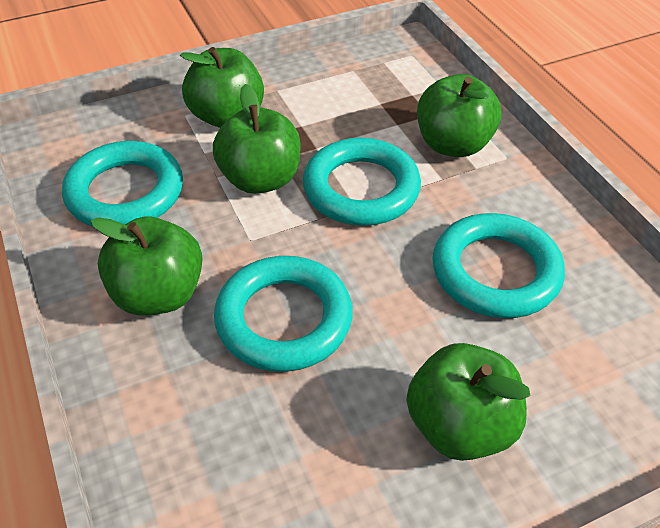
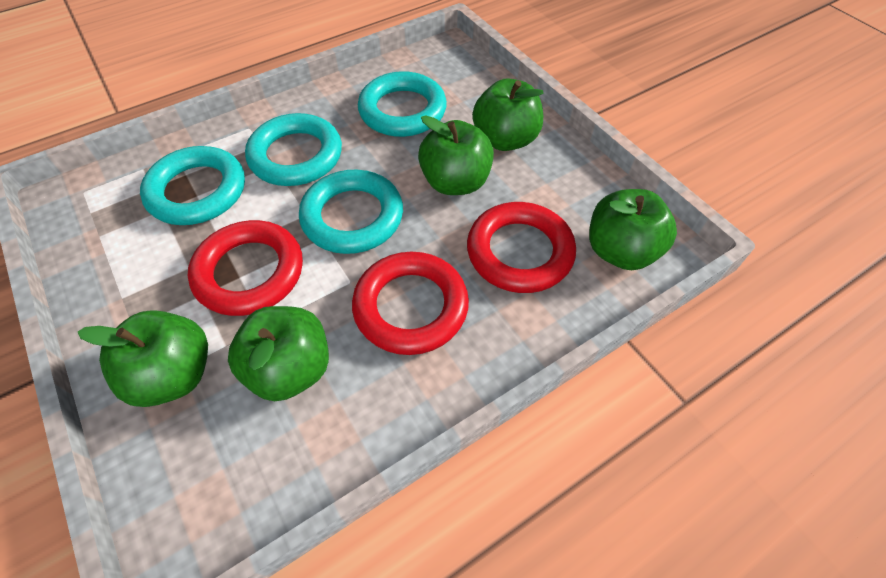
red ring: 0 -> 3

